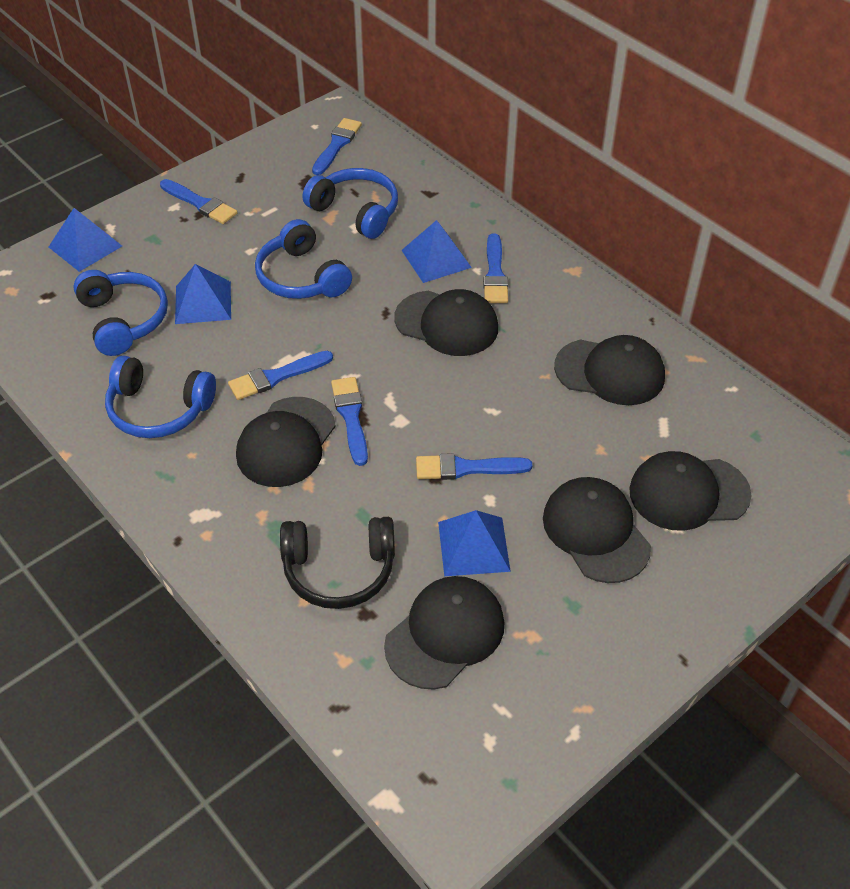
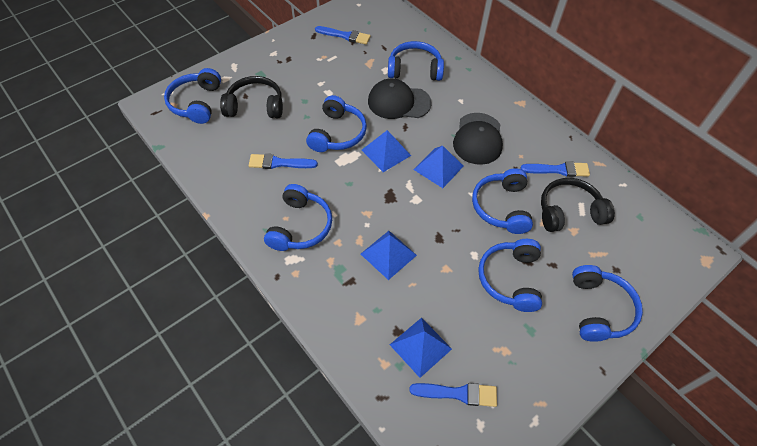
black cap: 6 -> 2
black headphones: 1 -> 2
blue brush: 6 -> 4
blue headphones: 4 -> 7

